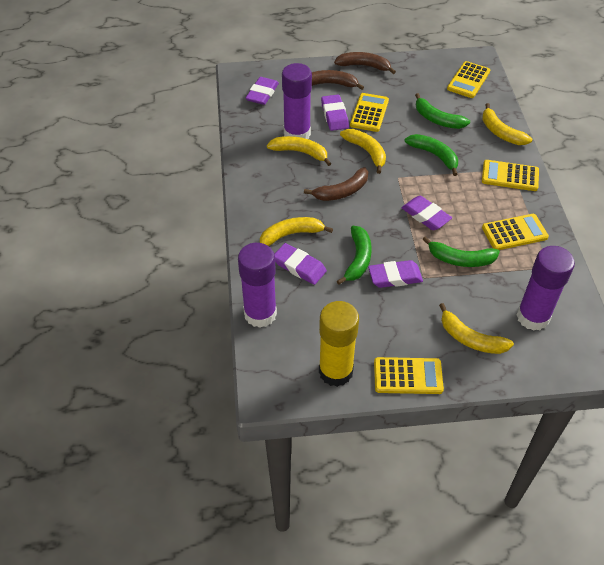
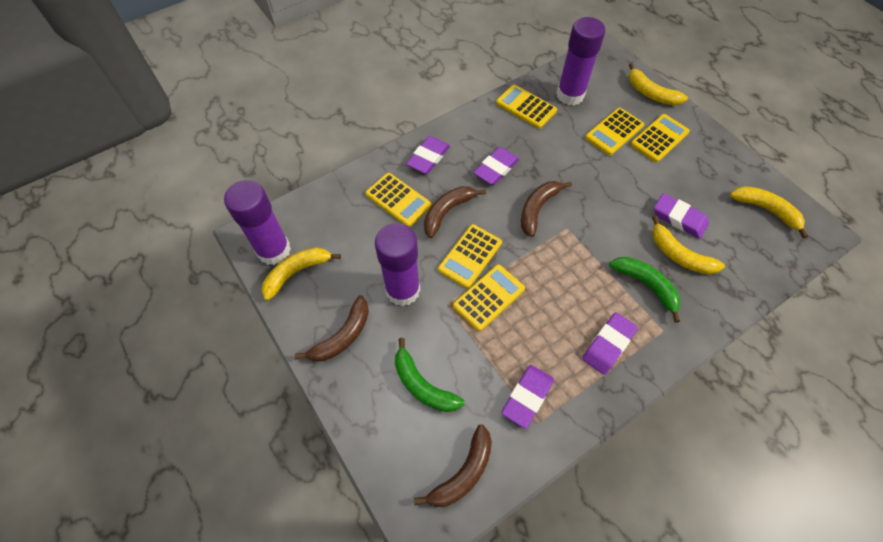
brown banana: 3 -> 4
green banana: 4 -> 2
yellow banana: 5 -> 4
yellow calculator: 5 -> 6
yellow glue stick: 1 -> 0

